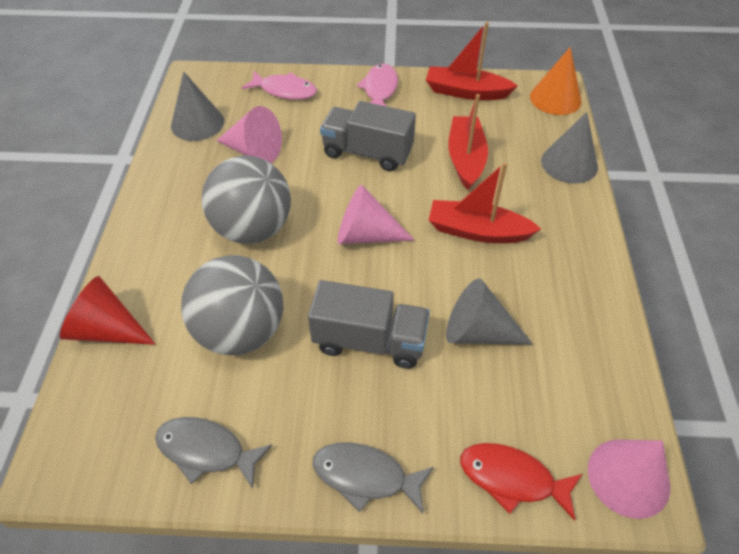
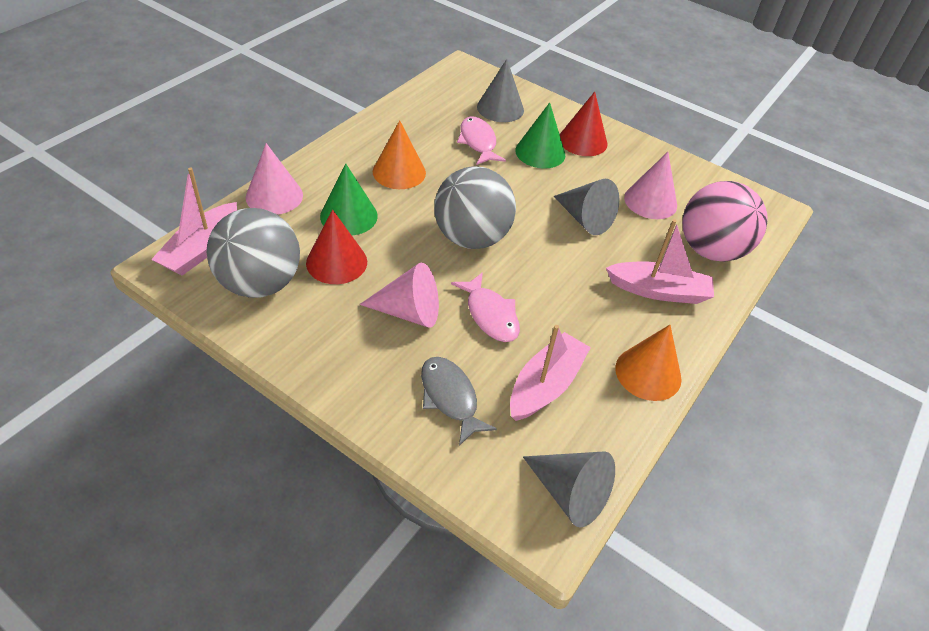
green cone: 0 -> 2
grey fish: 2 -> 1
grey truck: 2 -> 0
orange cone: 1 -> 2
pink ball: 0 -> 1
pink boat: 0 -> 3
red boat: 3 -> 0
red cone: 1 -> 2
red fish: 1 -> 0

